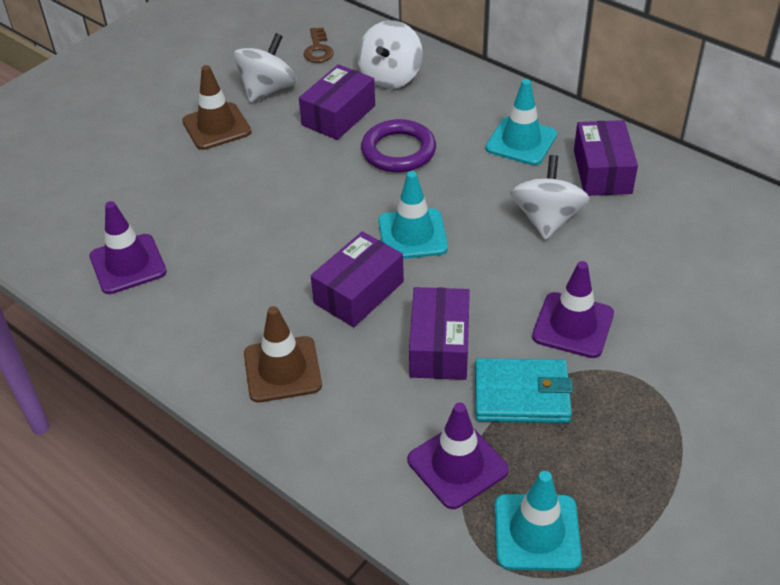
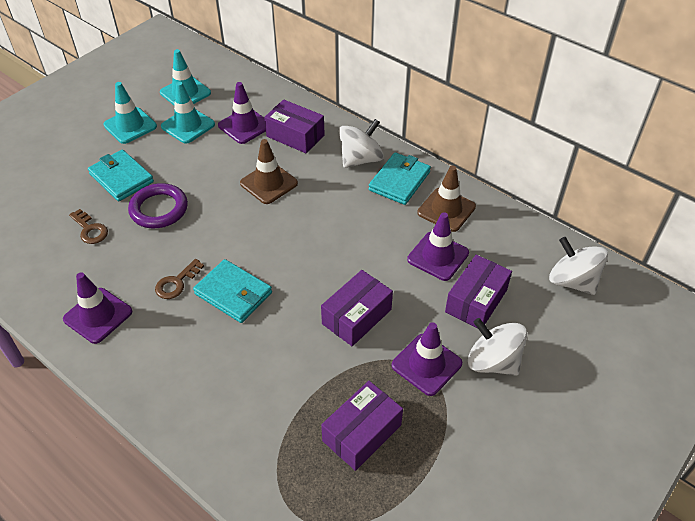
brown key: 1 -> 2
purple traffic cone: 3 -> 4
turquoise wallet: 1 -> 3

